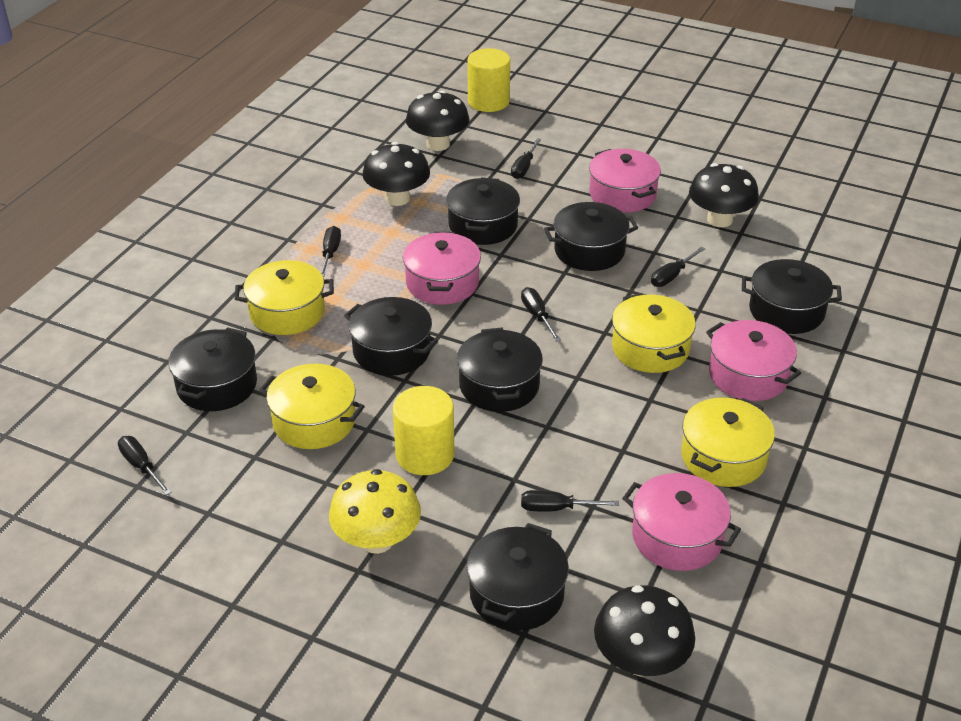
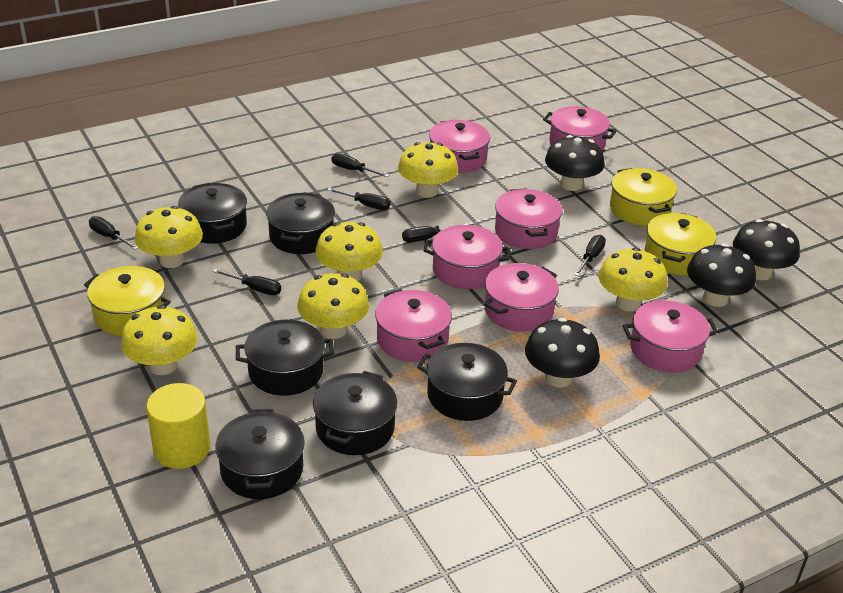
black pot: 7 -> 6
pink pot: 4 -> 7
yellow cylinder: 2 -> 1
yellow mushroom: 1 -> 6
yellow pot: 4 -> 3

